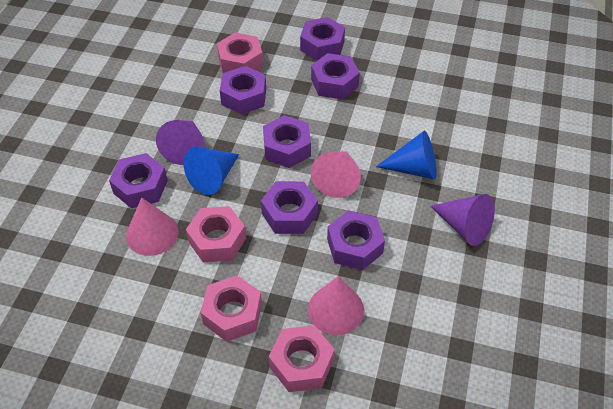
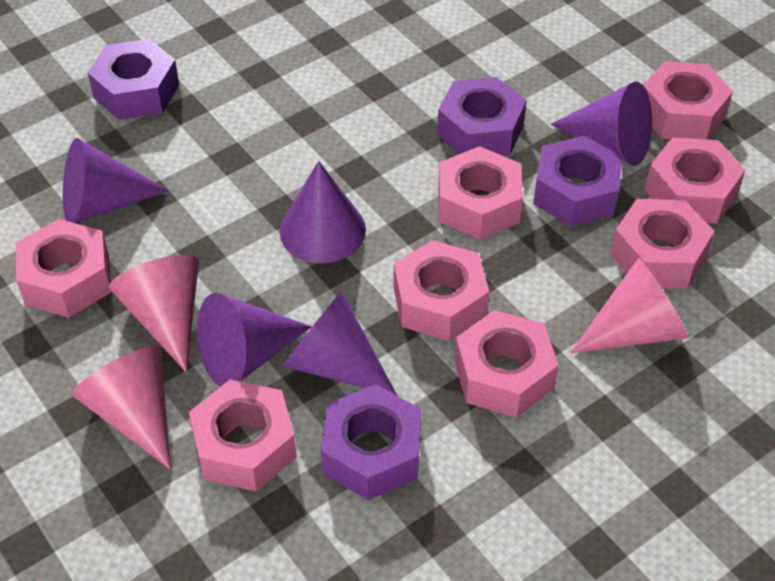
blue cone: 2 -> 0
pink nut: 4 -> 8
purple cone: 2 -> 5
purple nut: 7 -> 4

